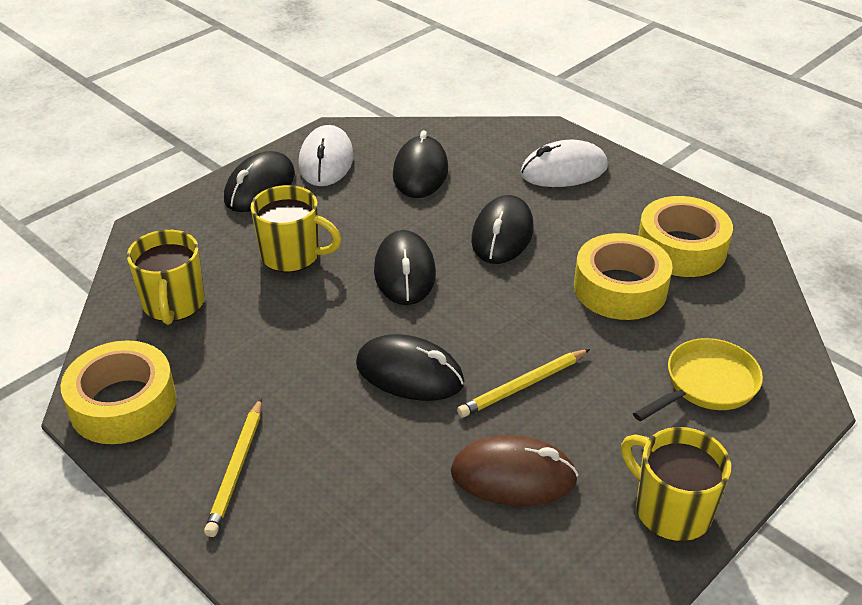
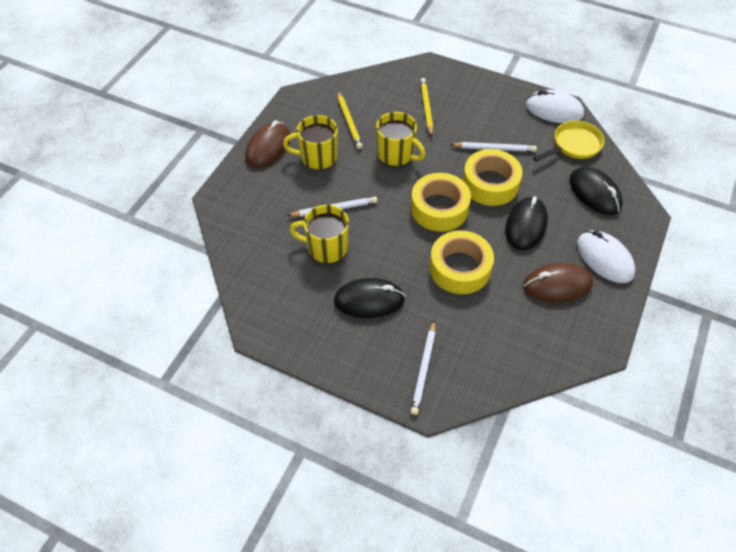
black mouse: 5 -> 3
brown mouse: 1 -> 2
white pencil: 0 -> 3

